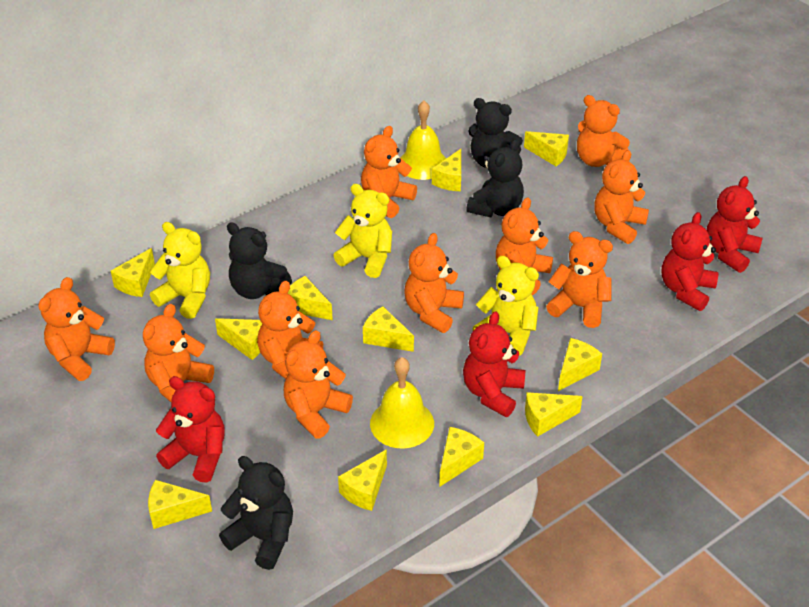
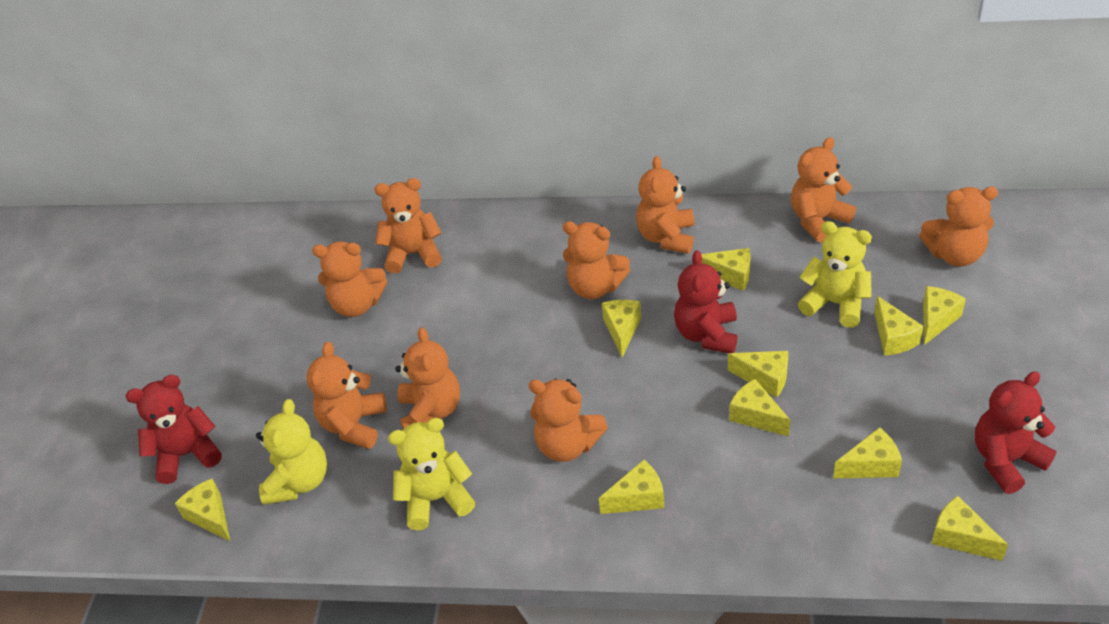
black teddy bear: 4 -> 0
orange teddy bear: 10 -> 9
red teddy bear: 4 -> 3
yellow bell: 2 -> 0
yellow cheese: 11 -> 10

